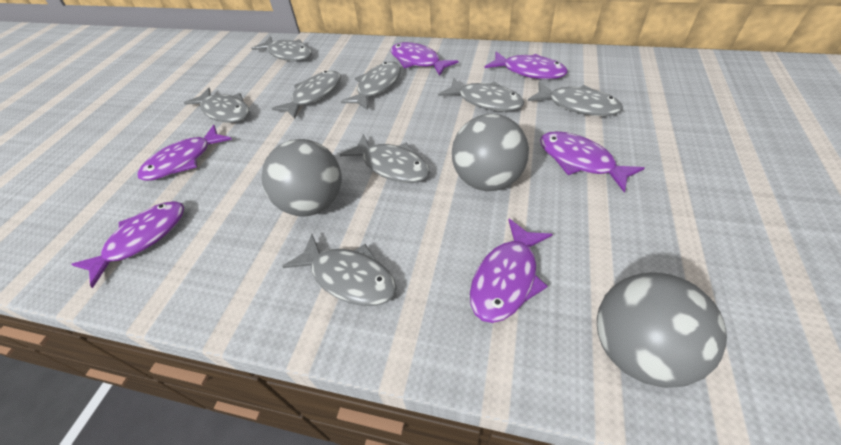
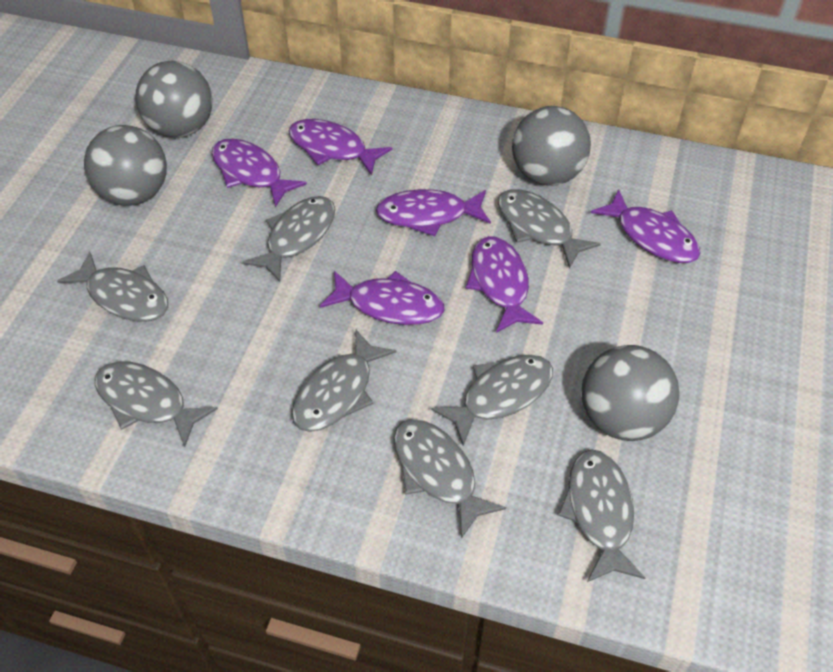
grey ball: 3 -> 4

